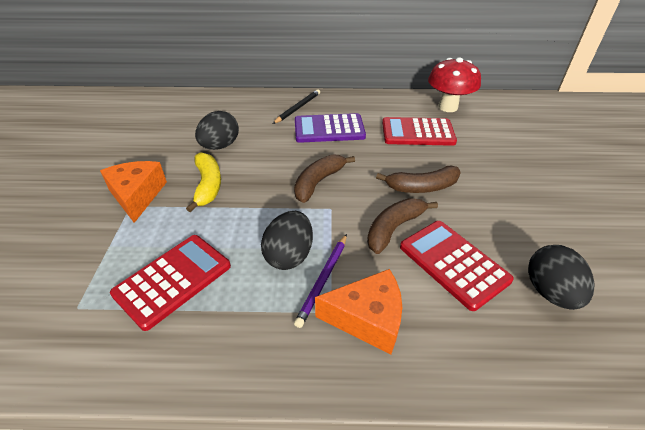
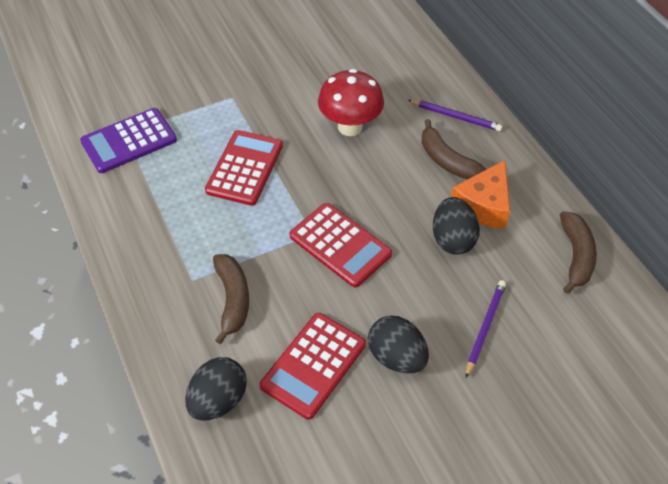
black pencil: 1 -> 0
orange cheese: 2 -> 1
purple pencil: 1 -> 2
yellow banana: 1 -> 0

